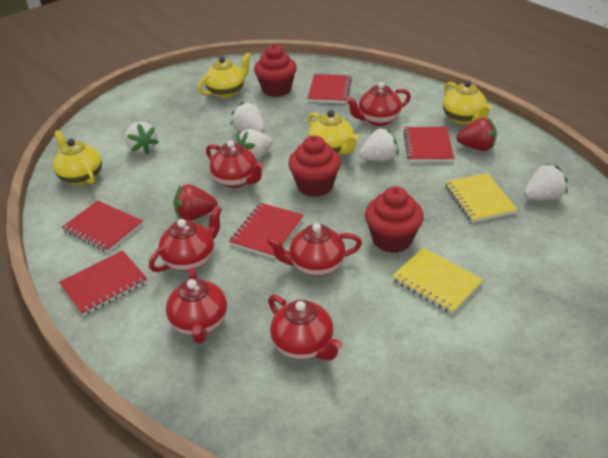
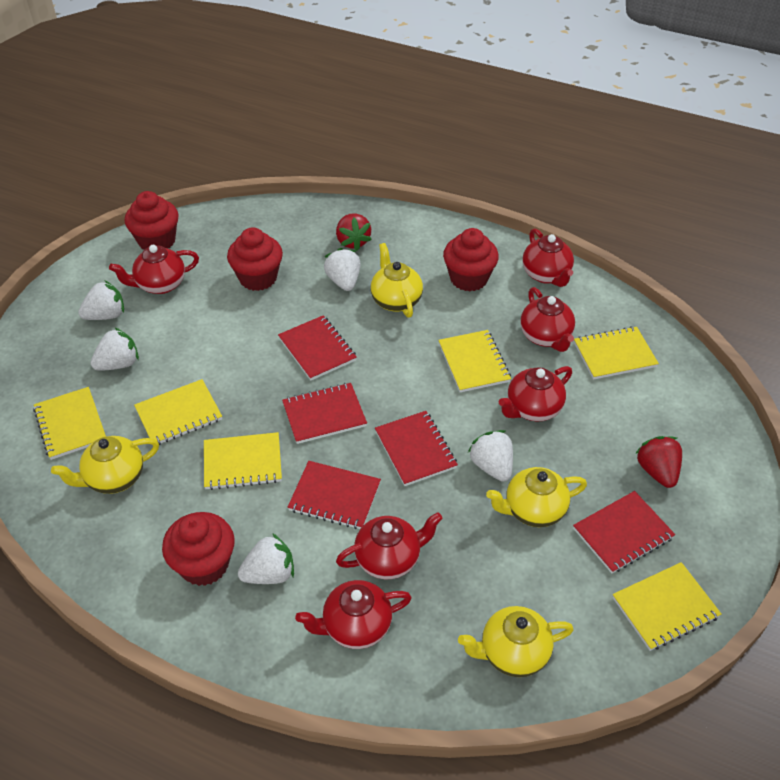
red cupcake: 3 -> 4
yellow notebook: 2 -> 6

